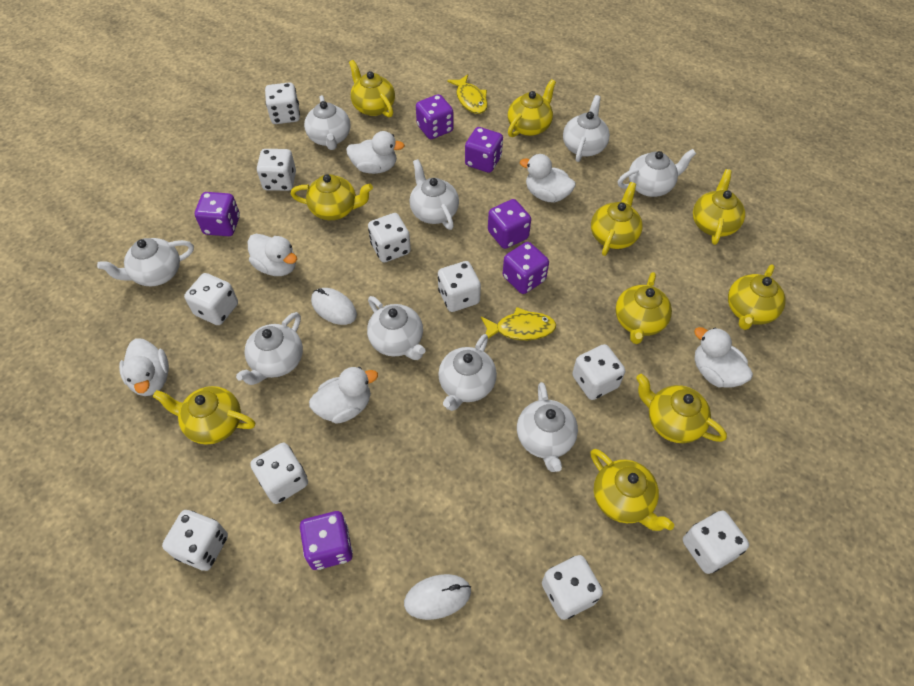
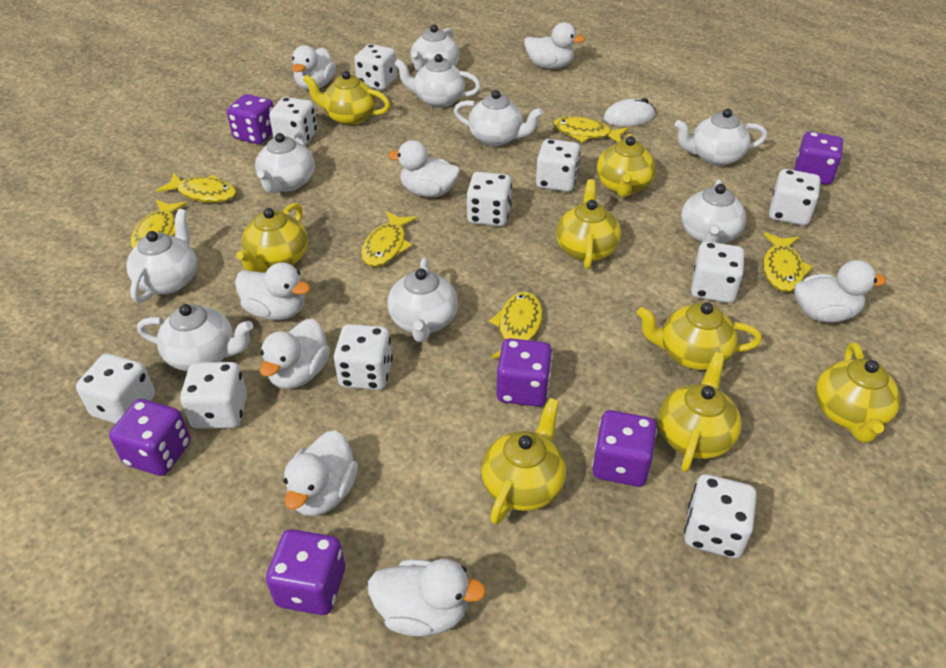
white duck: 6 -> 8
white mouse: 2 -> 1
yellow fish: 2 -> 6
yellow teapot: 10 -> 8

